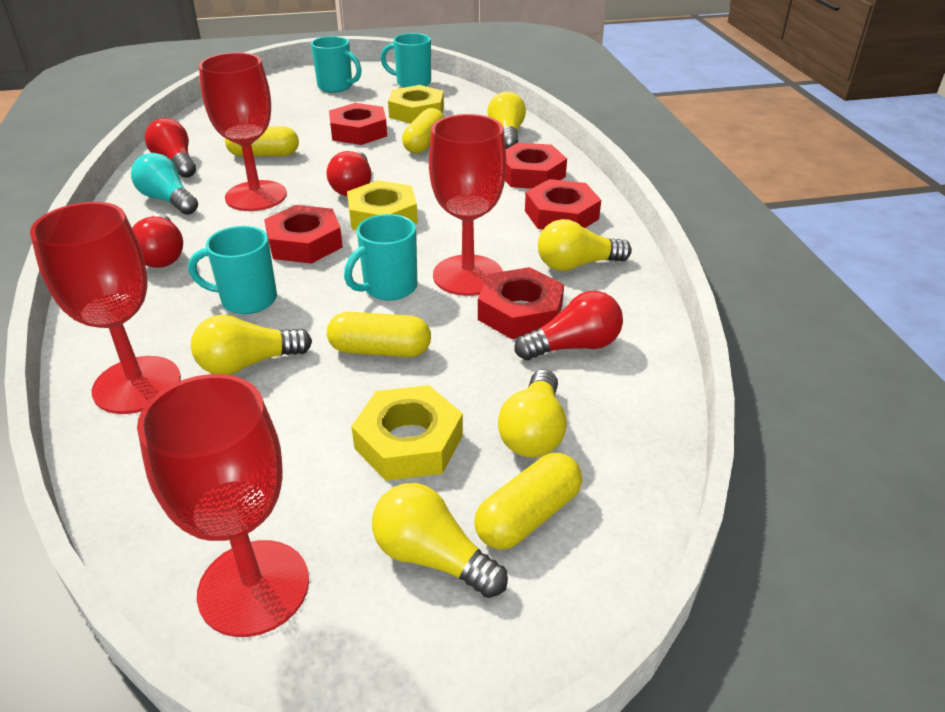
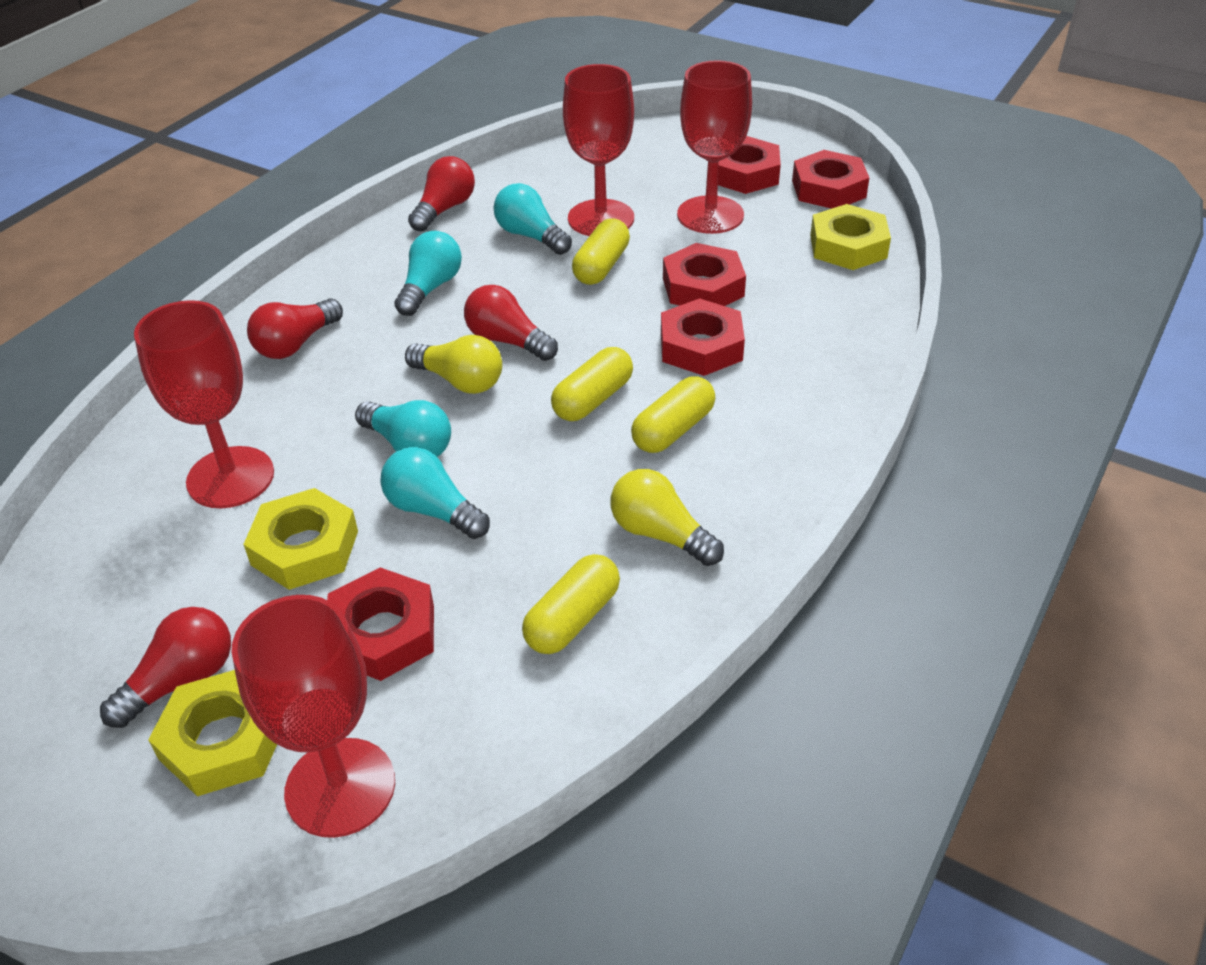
turquoise light bulb: 1 -> 4
turquoise mug: 4 -> 0
yellow light bulb: 5 -> 2

